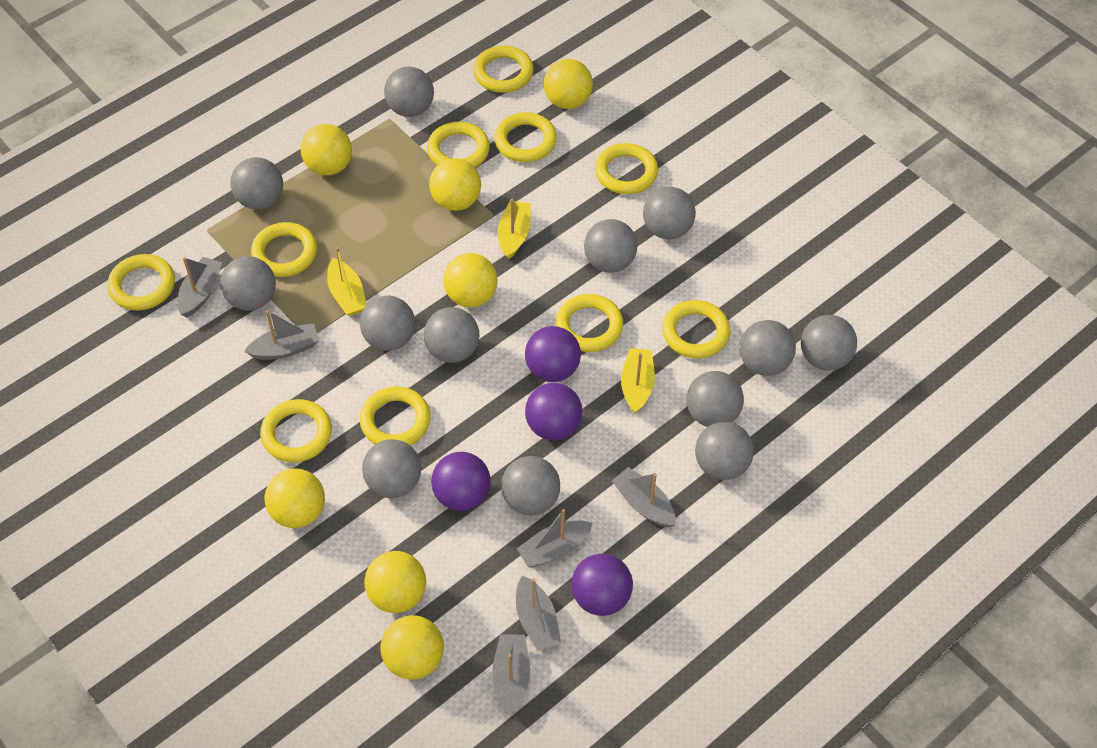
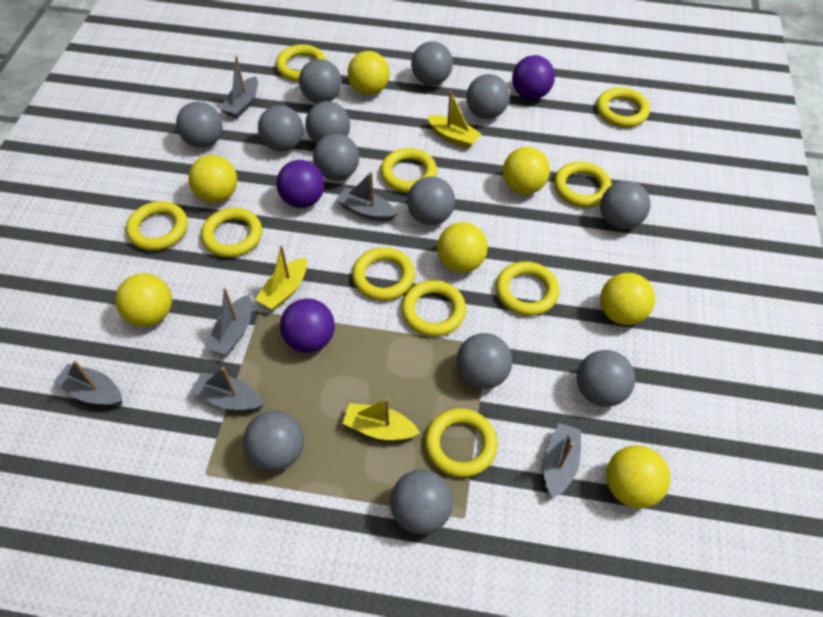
purple ball: 4 -> 3

